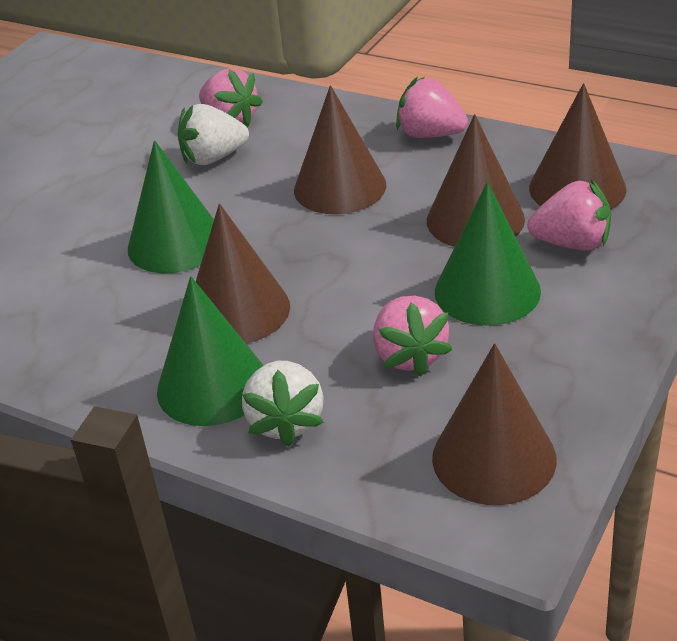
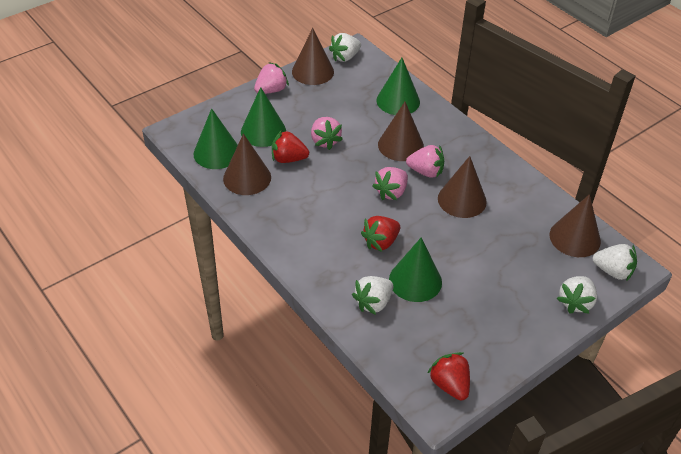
green cone: 3 -> 4
red strawberry: 0 -> 3
white strawberry: 2 -> 4

